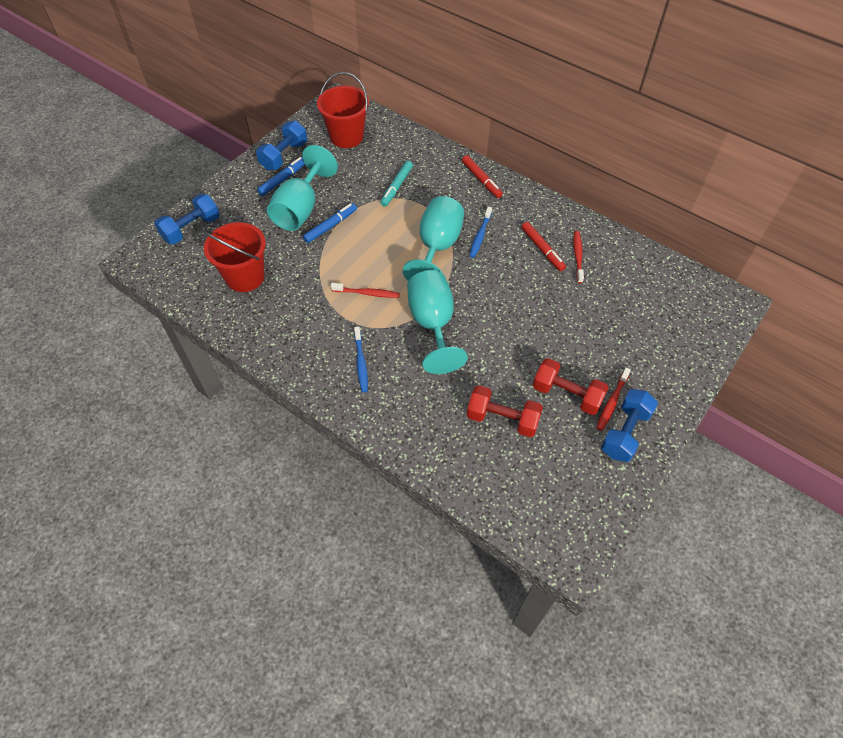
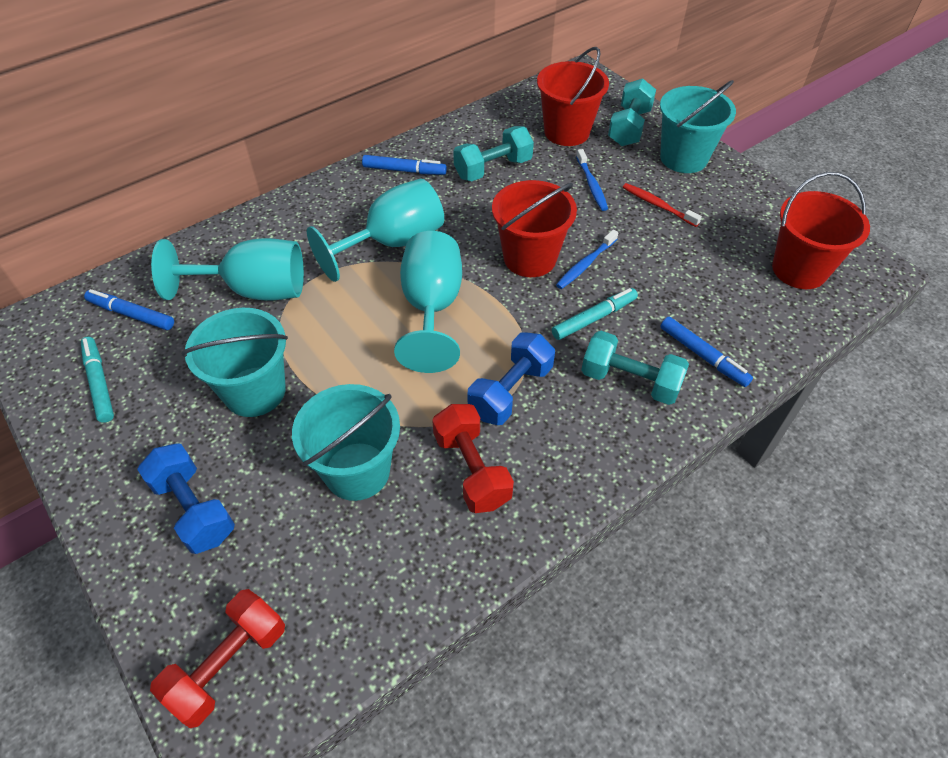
blue dumbbell: 3 -> 2
blue marker: 2 -> 3
red bucket: 2 -> 3
red marker: 2 -> 0
red toothbrush: 3 -> 1
turquoise bucket: 0 -> 3
turquoise dumbbell: 0 -> 3
turquoise marker: 1 -> 2

